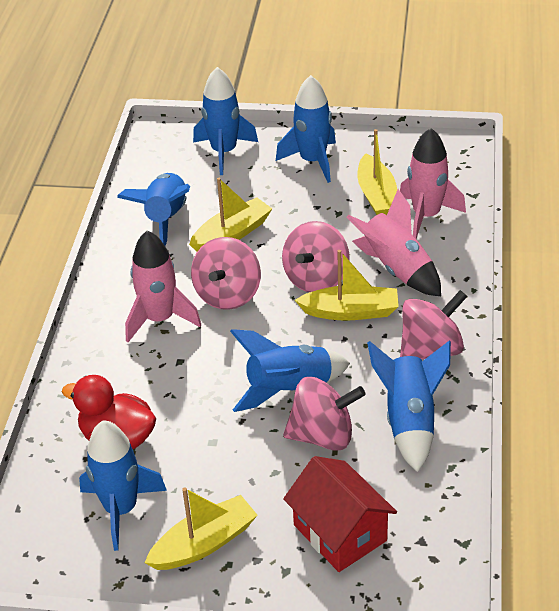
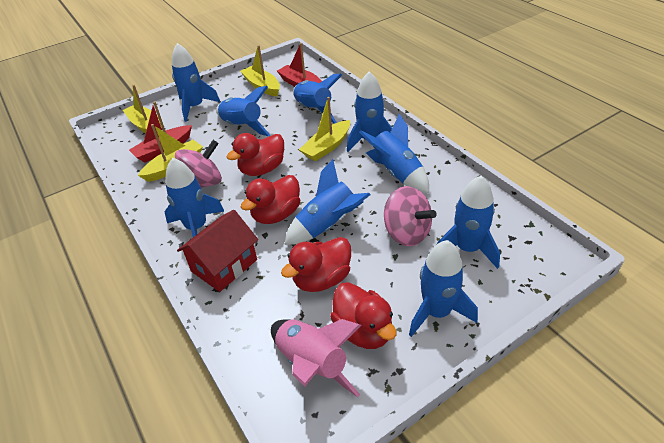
blue rocket: 6 -> 9
pink rocket: 3 -> 1
pink spinning top: 4 -> 2
red boat: 0 -> 2
red duck: 1 -> 4

